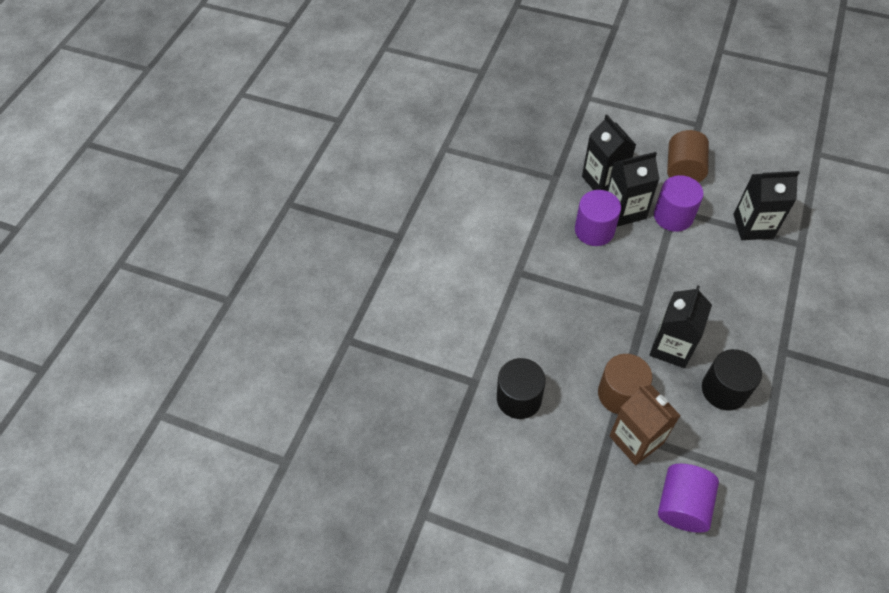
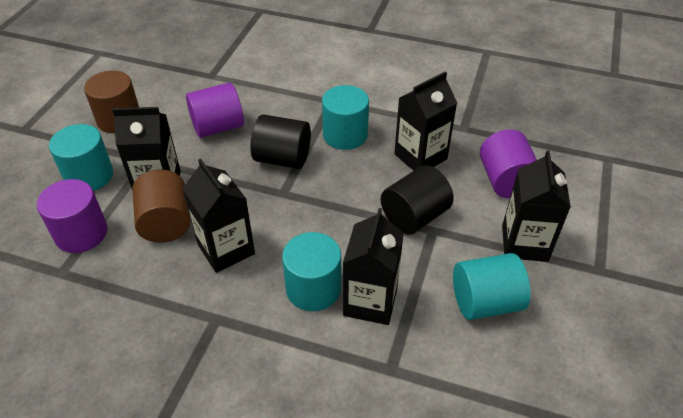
black carton: 4 -> 5
brown carton: 1 -> 0
turquoise cylinder: 0 -> 4

